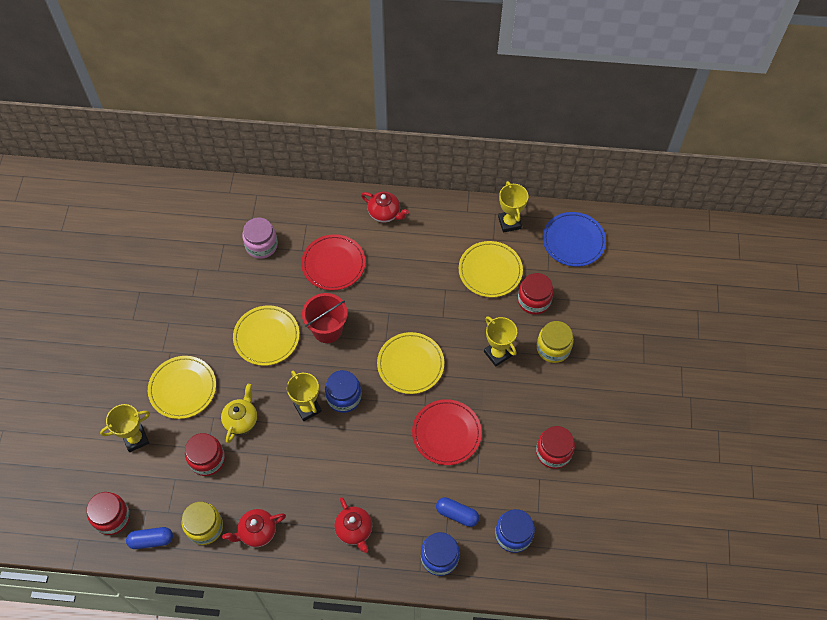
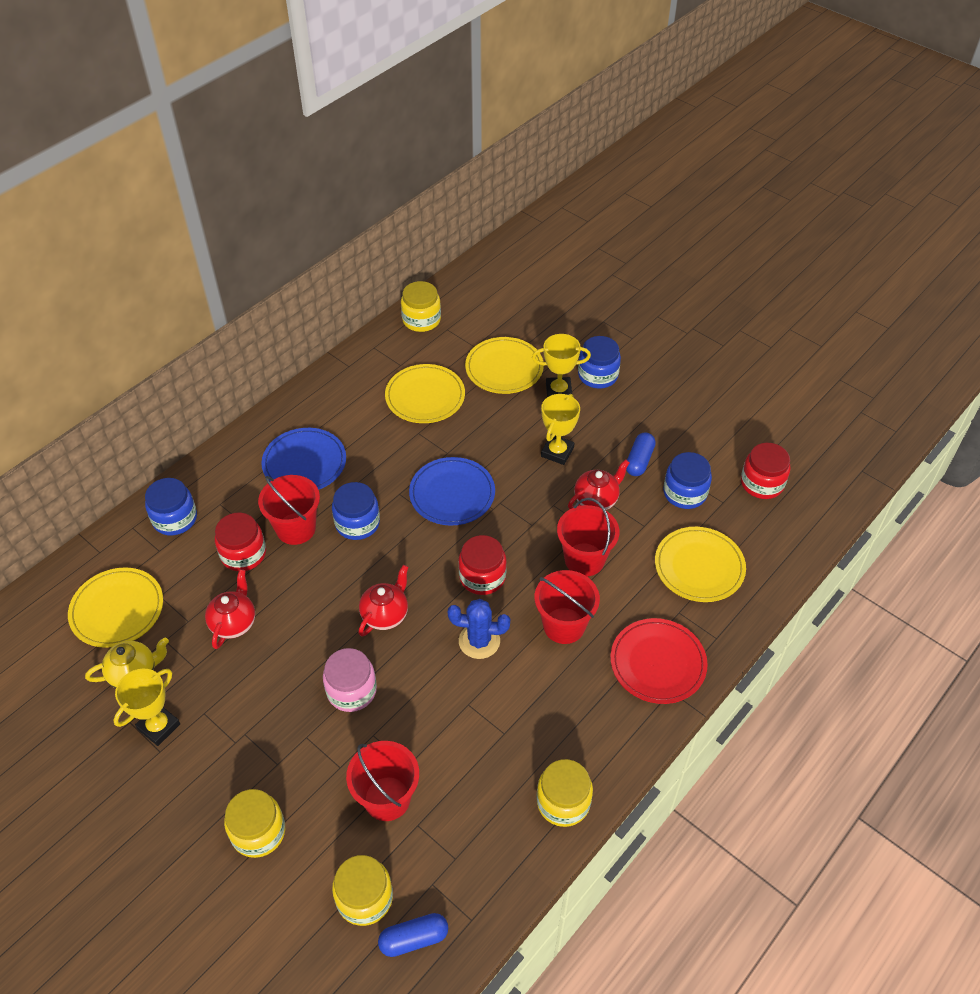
blue cactus: 0 -> 1
blue jar: 3 -> 4
blue plate: 1 -> 2
red bucket: 1 -> 4
red jar: 4 -> 3
red plate: 2 -> 1
yellow jar: 2 -> 4
yellow trophy: 4 -> 3

